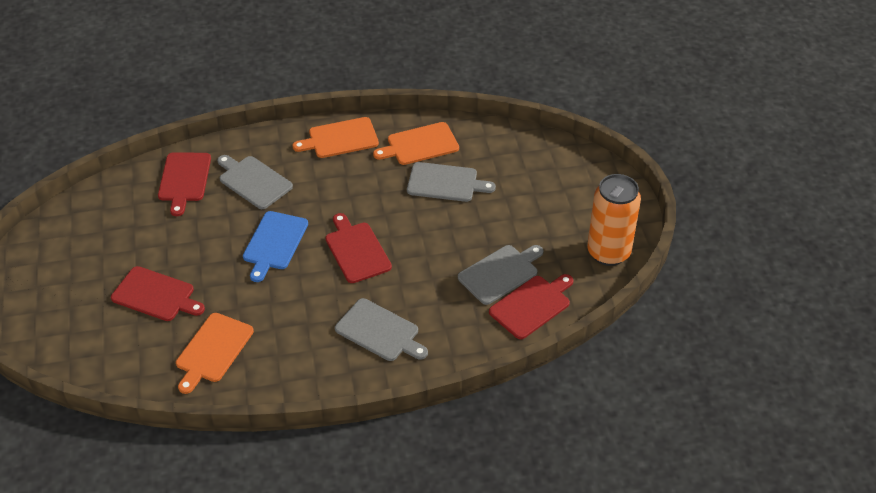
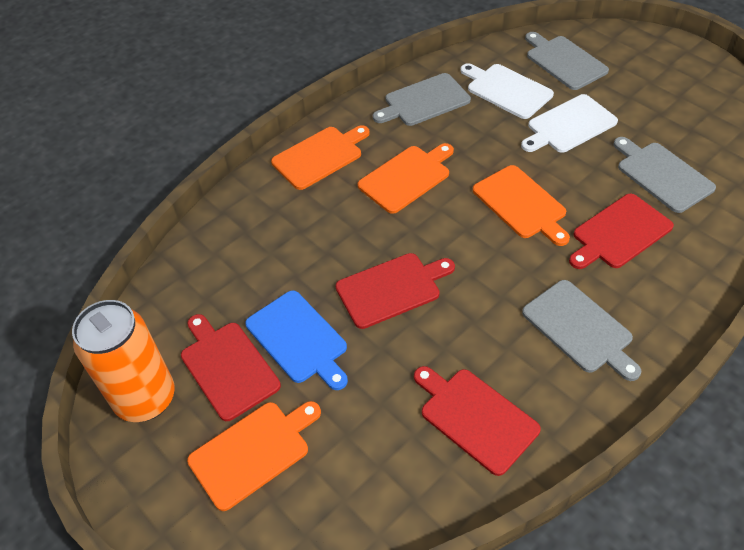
orange cutting board: 3 -> 4
white cutting board: 0 -> 2

